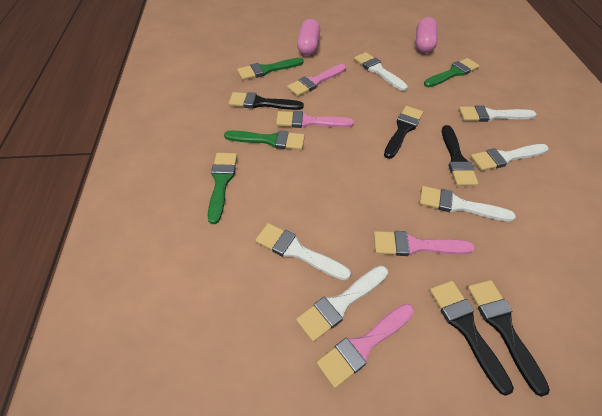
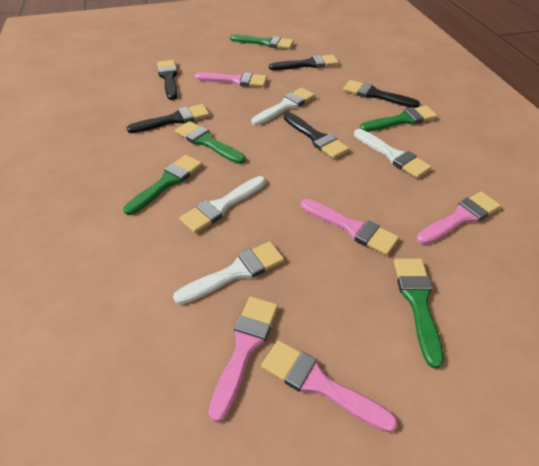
green brush: 4 -> 5
pink brush: 4 -> 5
pink capsule: 2 -> 0
white brush: 6 -> 4

